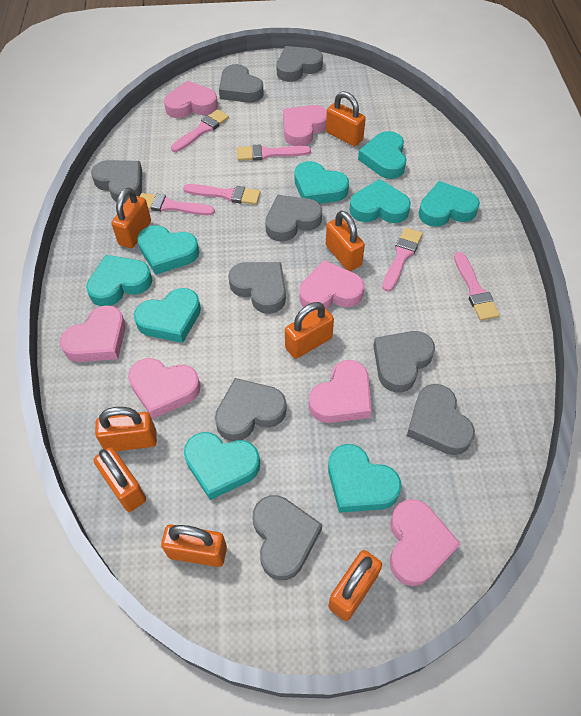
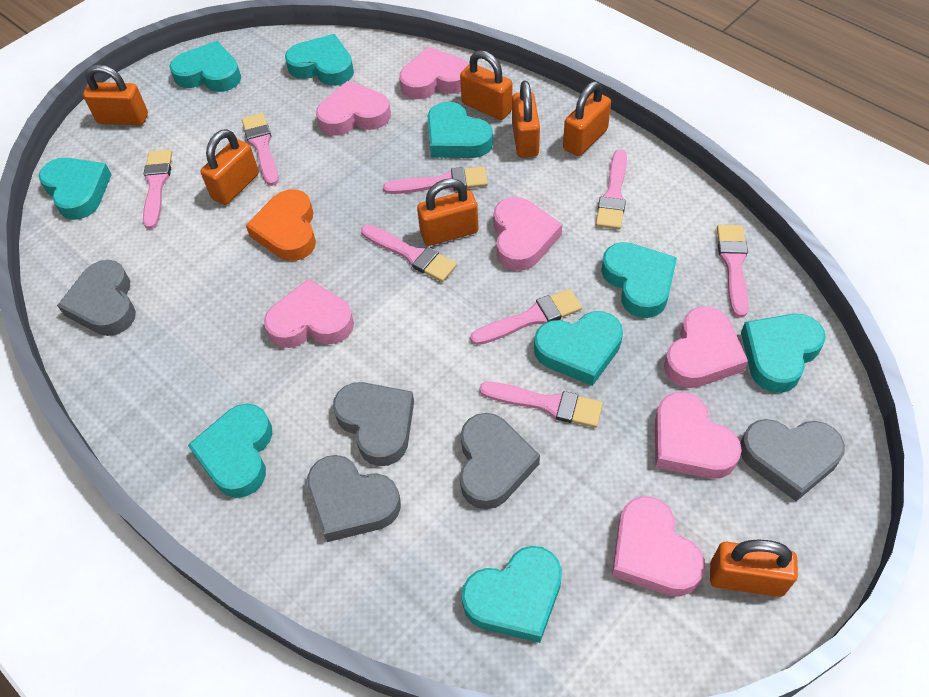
grey heart: 9 -> 5
orange heart: 0 -> 1
orange padlock: 8 -> 7
pink brush: 6 -> 8

